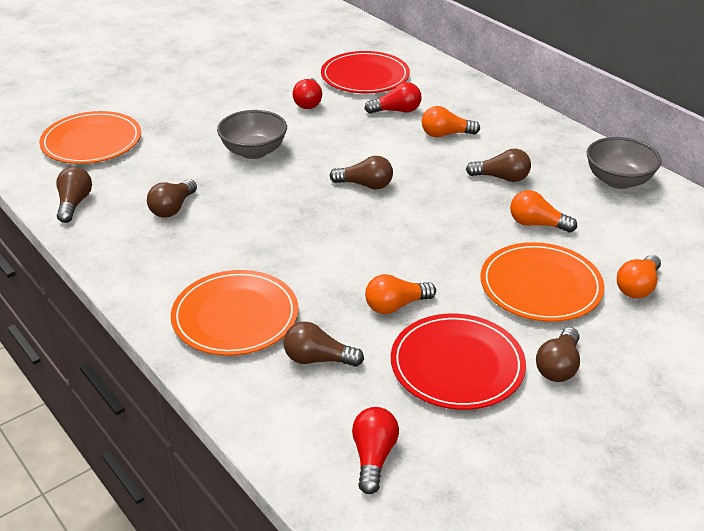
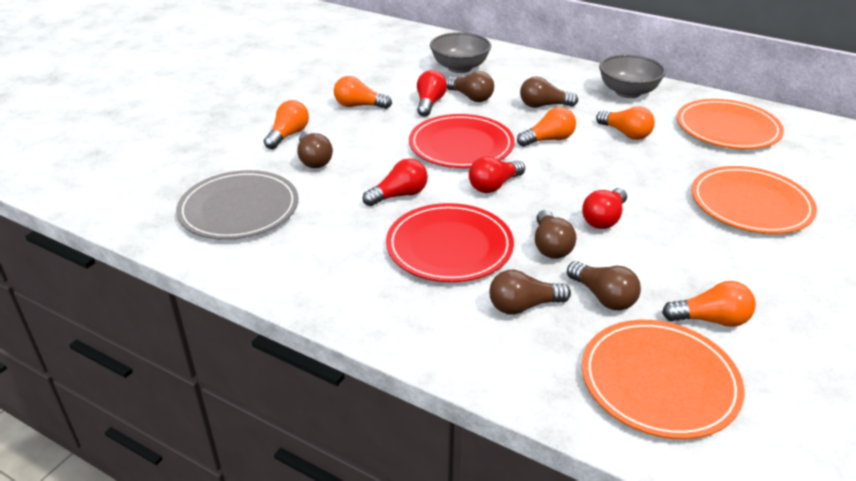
grey plate: 0 -> 1
orange light bulb: 4 -> 5
red light bulb: 3 -> 4

